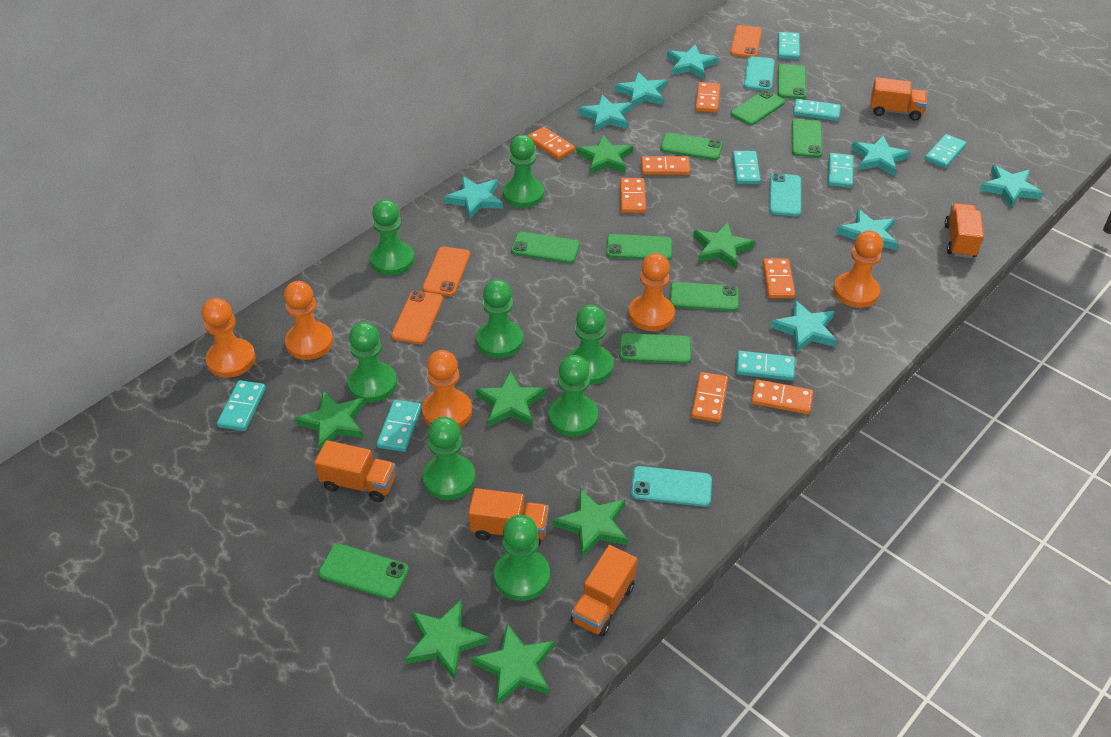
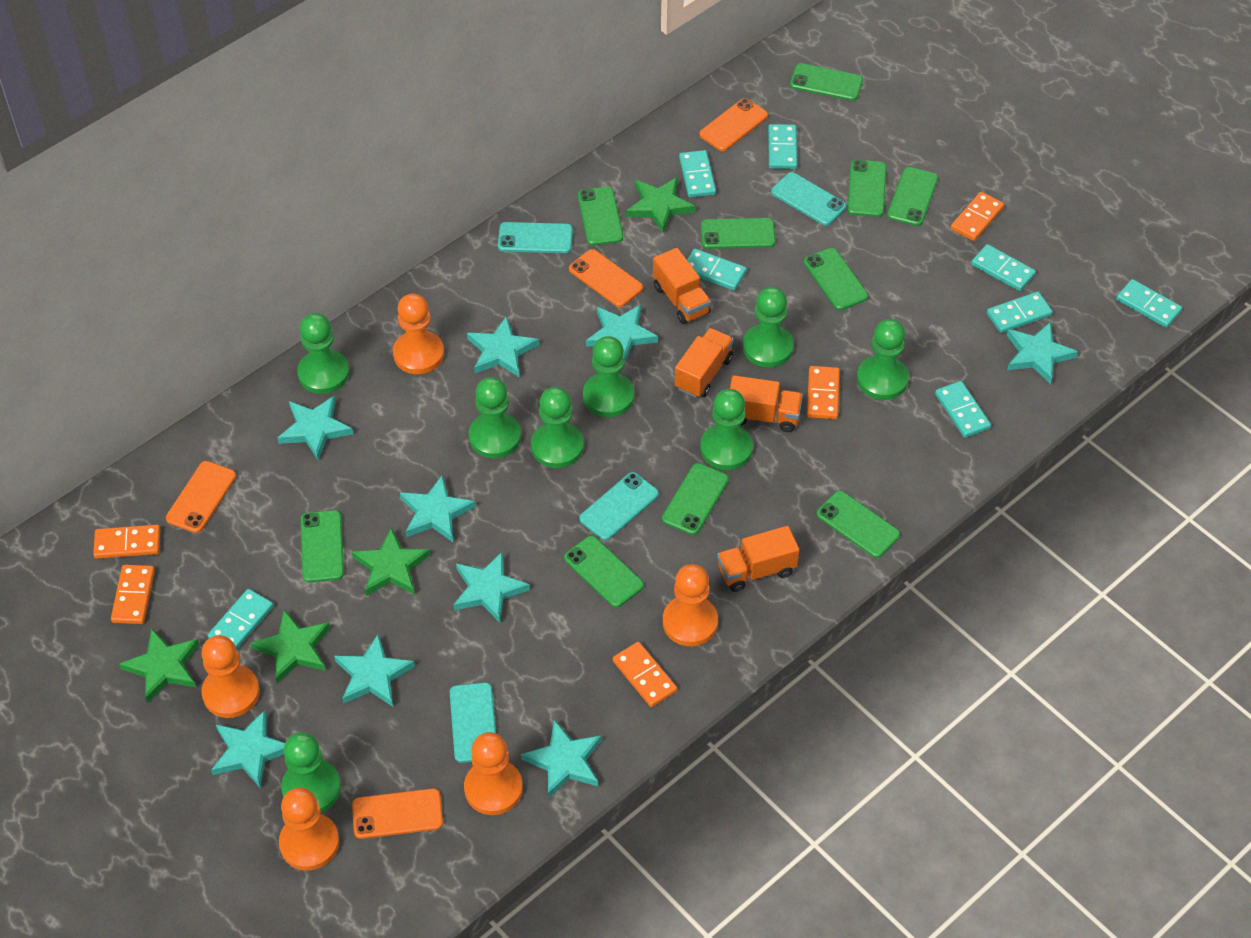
green phone: 9 -> 10
green star: 7 -> 4
orange domino: 7 -> 5
orange phone: 3 -> 4
orange truck: 5 -> 4
turquoise phone: 3 -> 4
turquoise star: 8 -> 9

